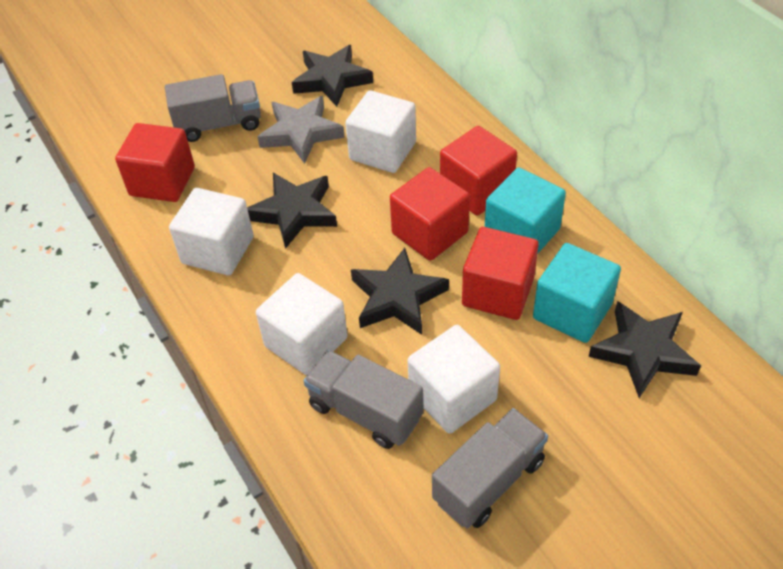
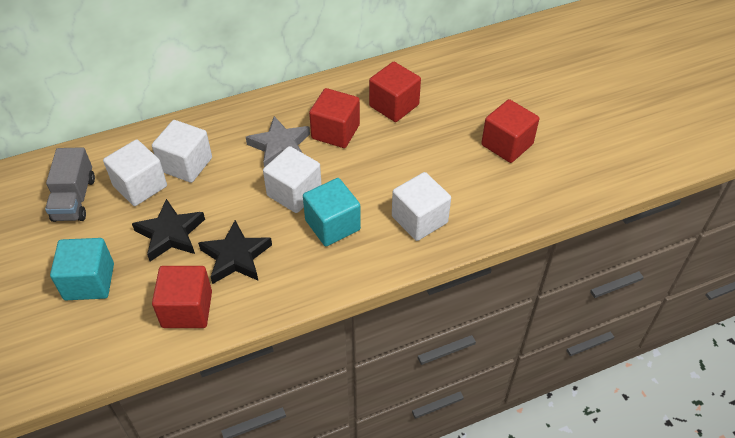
black star: 4 -> 2
grey truck: 3 -> 1

